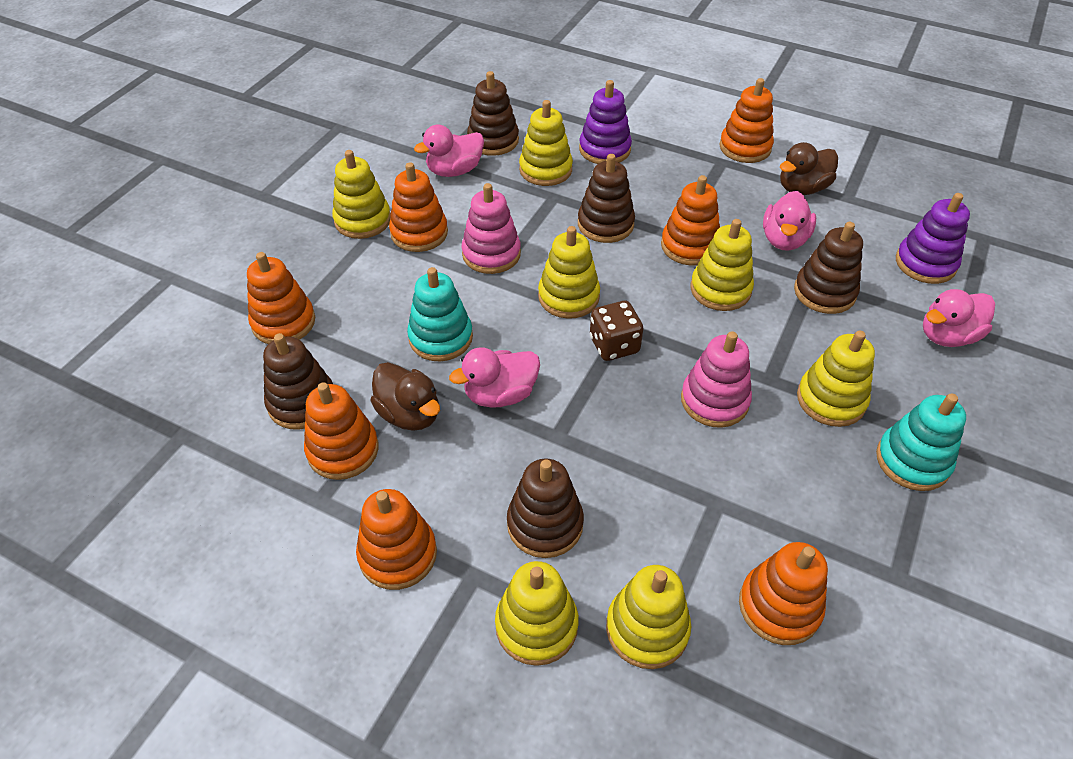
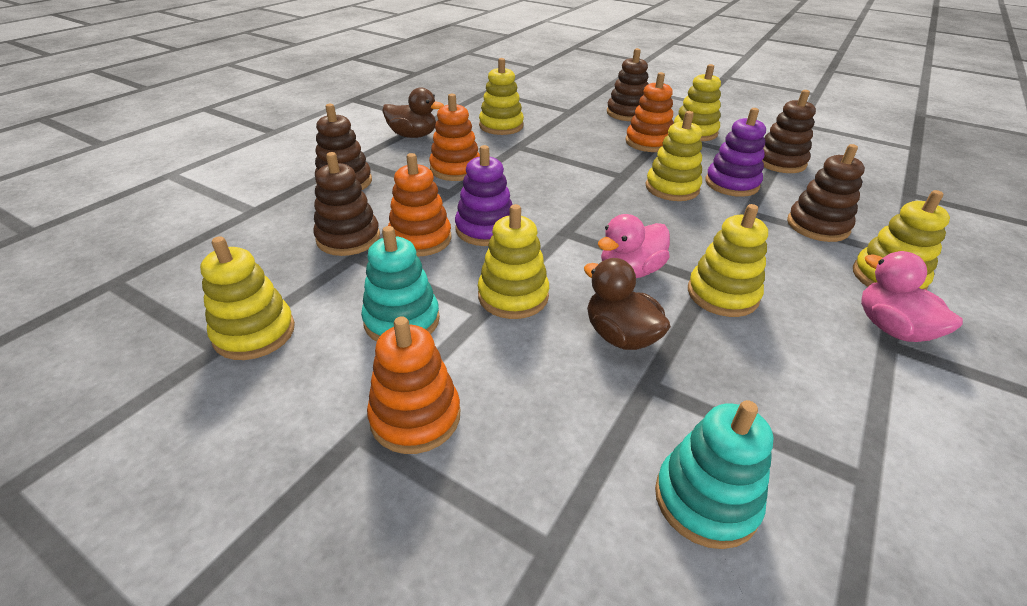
brown dice: 1 -> 0
orange stacking toy: 7 -> 4
pink duck: 4 -> 2
pink stacking toy: 2 -> 0

